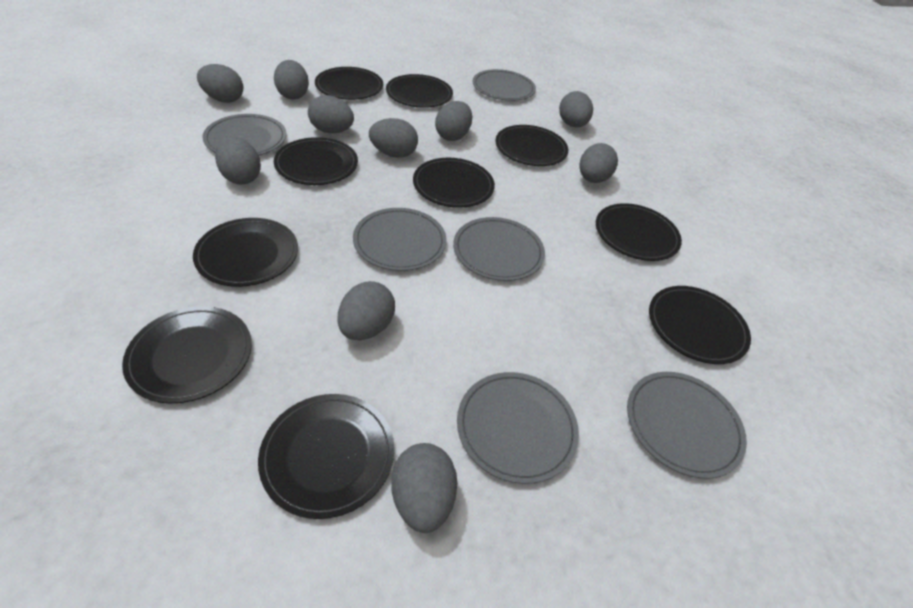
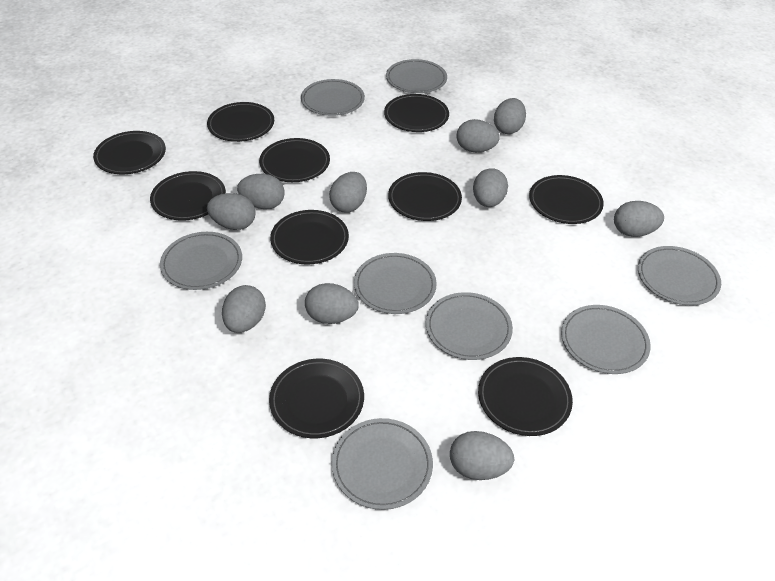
grey plate: 6 -> 8

